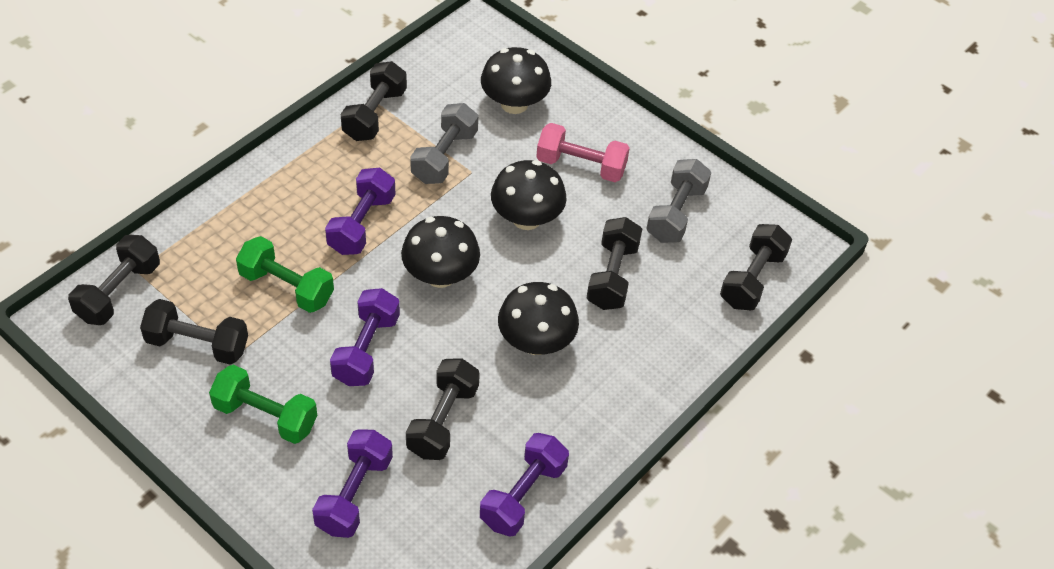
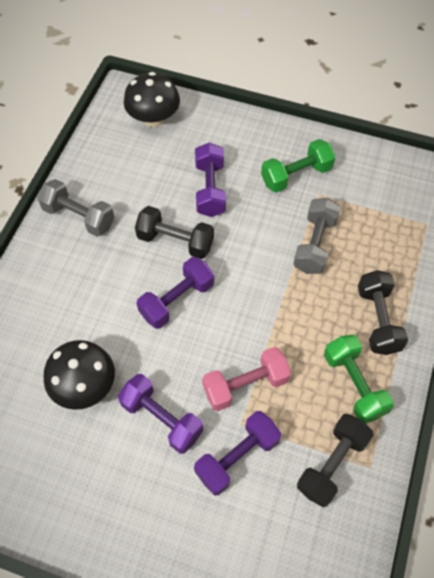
black dumbbell: 6 -> 3
black mushroom: 4 -> 2

